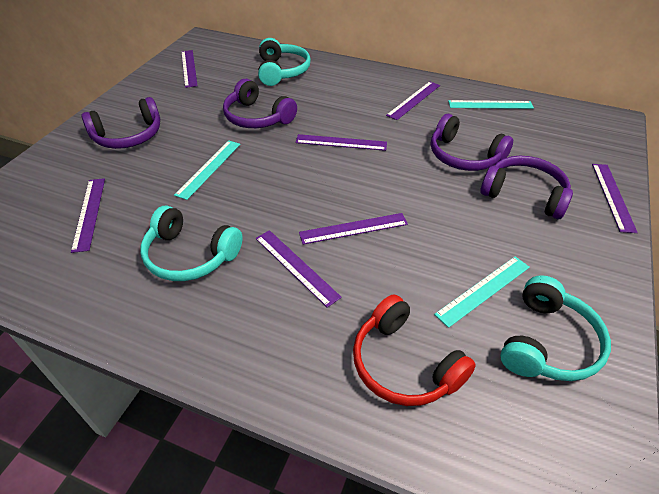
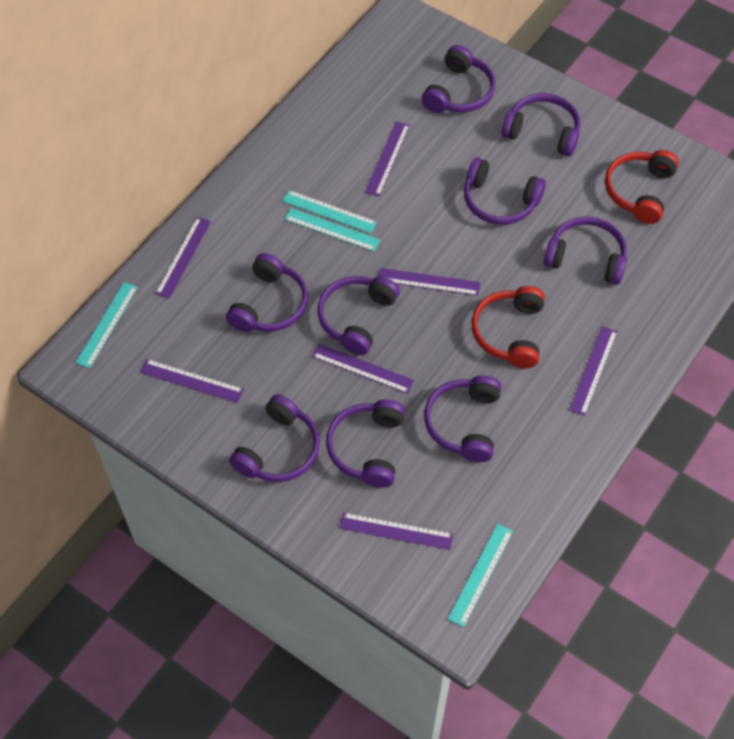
purple headphones: 4 -> 9
red headphones: 1 -> 2
turquoise headphones: 3 -> 0
turquoise ruler: 3 -> 4

